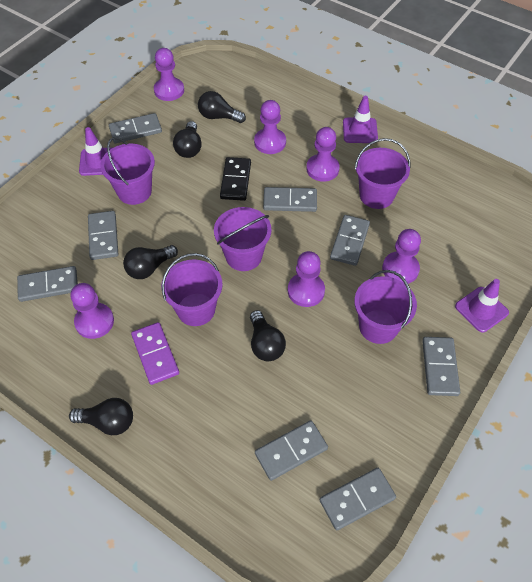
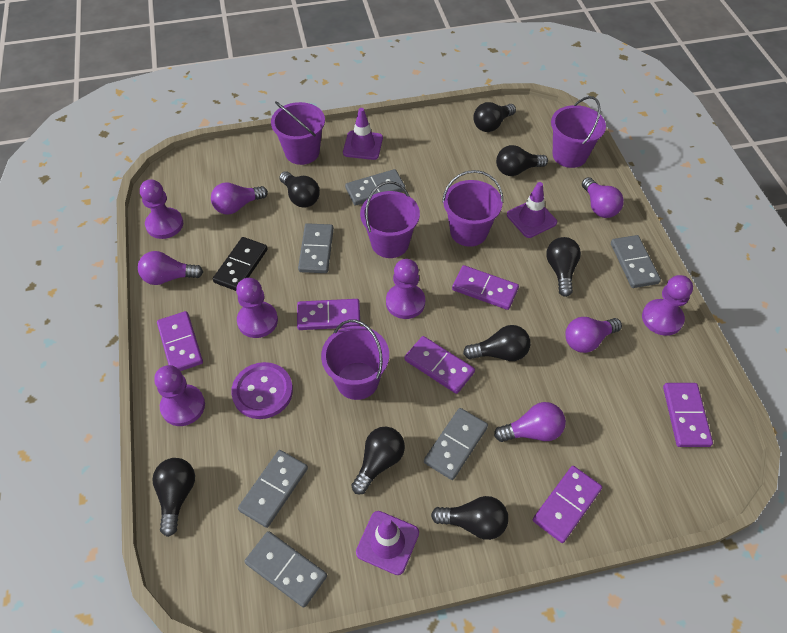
black light bulb: 5 -> 8
grey domino: 8 -> 6
purple button: 0 -> 1
purple domino: 1 -> 6
purple light bulb: 0 -> 5
purple pawn: 6 -> 5

